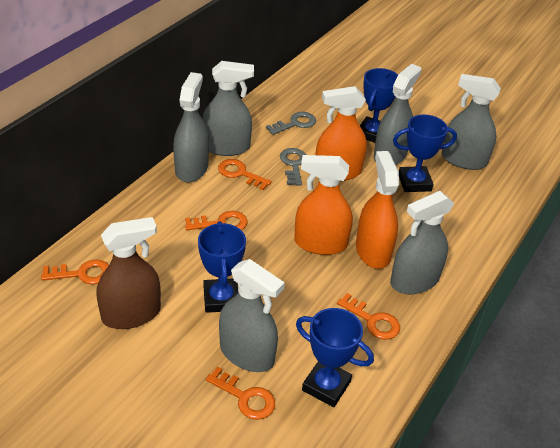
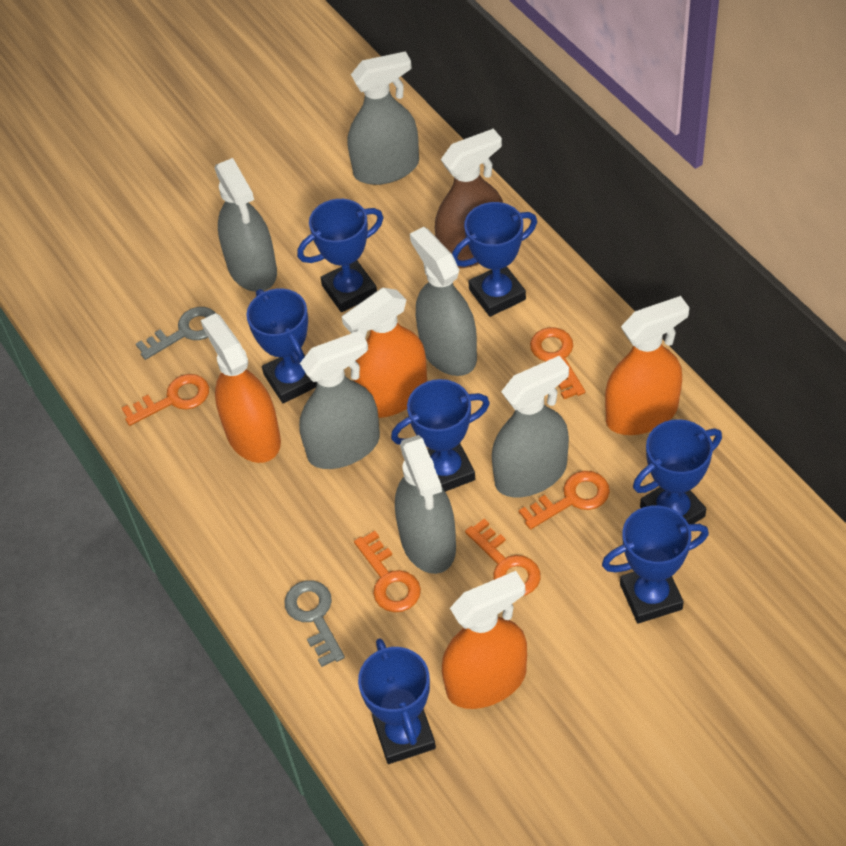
blue trophy: 4 -> 7
orange spray bottle: 3 -> 4

